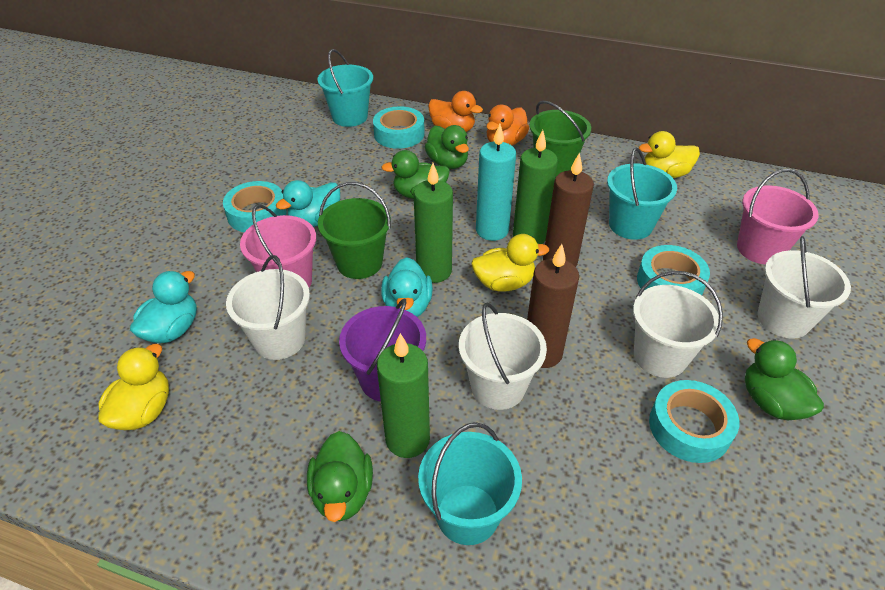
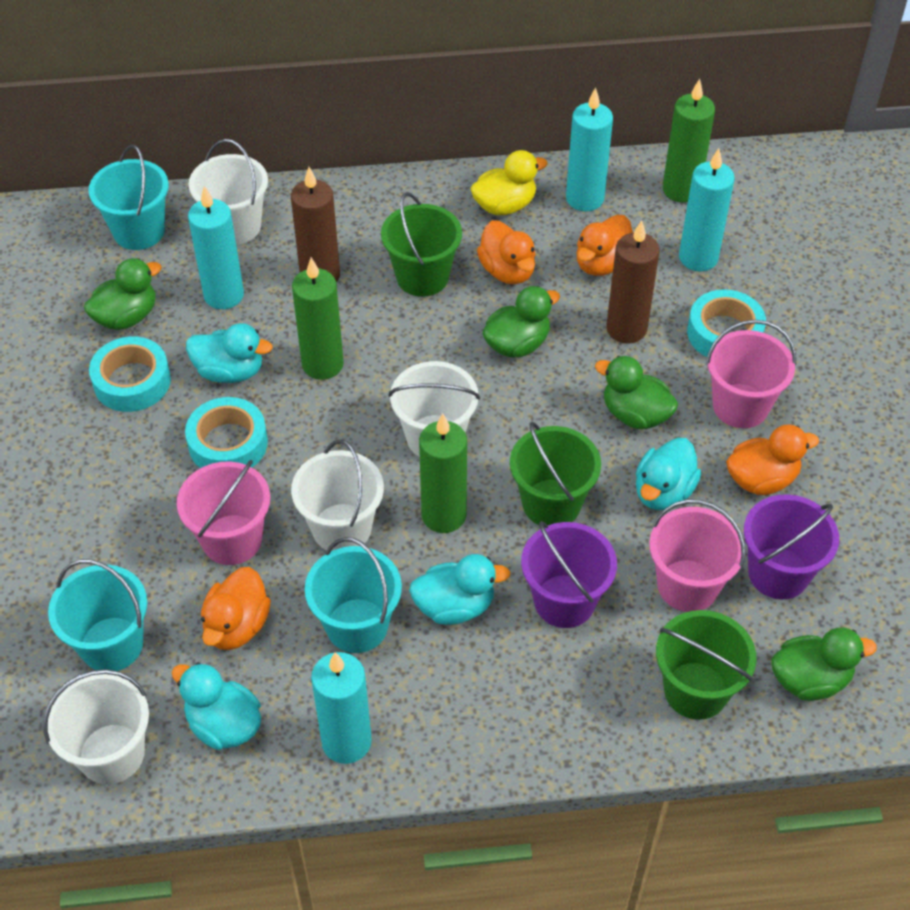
green bucket: 2 -> 3
orange duck: 2 -> 4
pink bucket: 2 -> 3
purple bucket: 1 -> 2
turquoise candle: 1 -> 4
turquoise duck: 3 -> 4
turquoise tape: 4 -> 3
yellow duck: 3 -> 1

